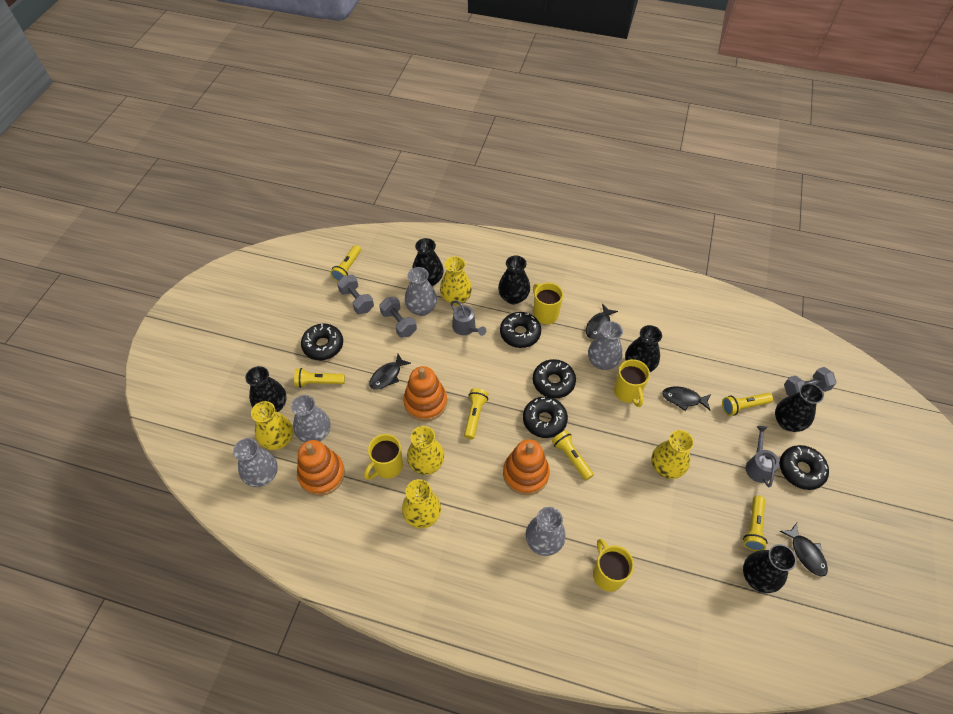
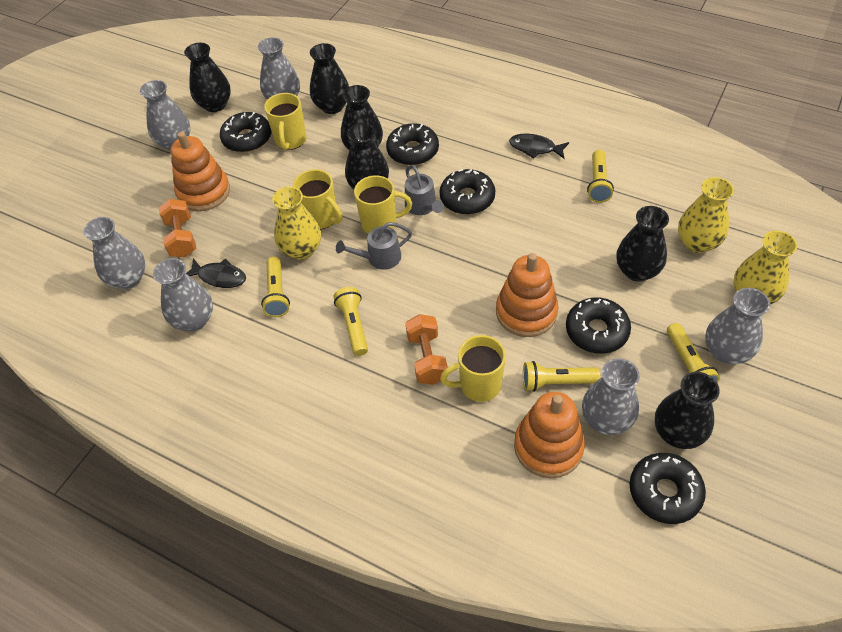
black fish: 4 -> 2
grey dumbbell: 3 -> 0
grey vase: 5 -> 6
orange dumbbell: 0 -> 2
yellow flashlight: 6 -> 5
yellow vase: 5 -> 3

